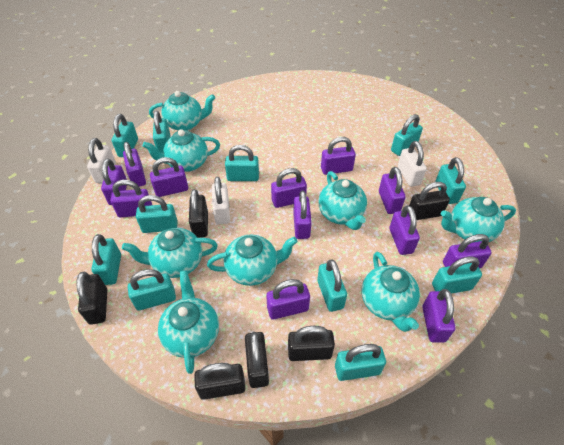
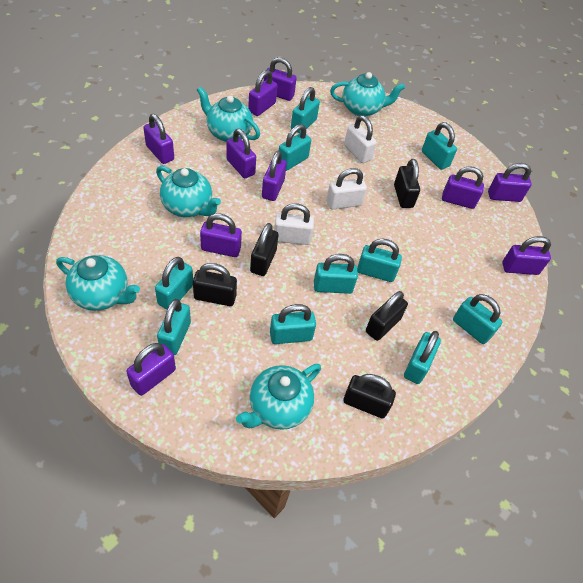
black padlock: 6 -> 5
purple padlock: 12 -> 10
turquoise padlock: 11 -> 10
turquoise teapot: 8 -> 5

